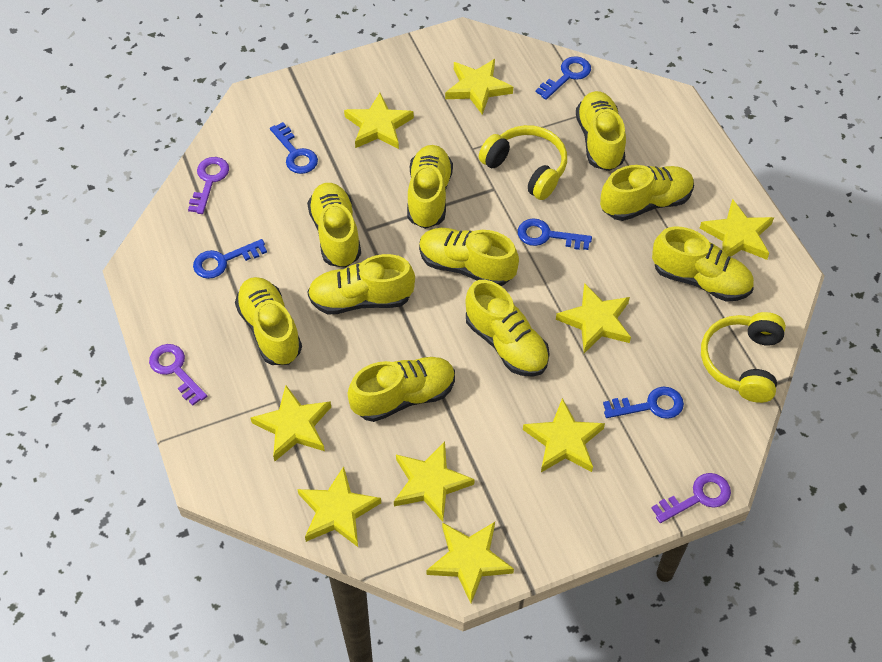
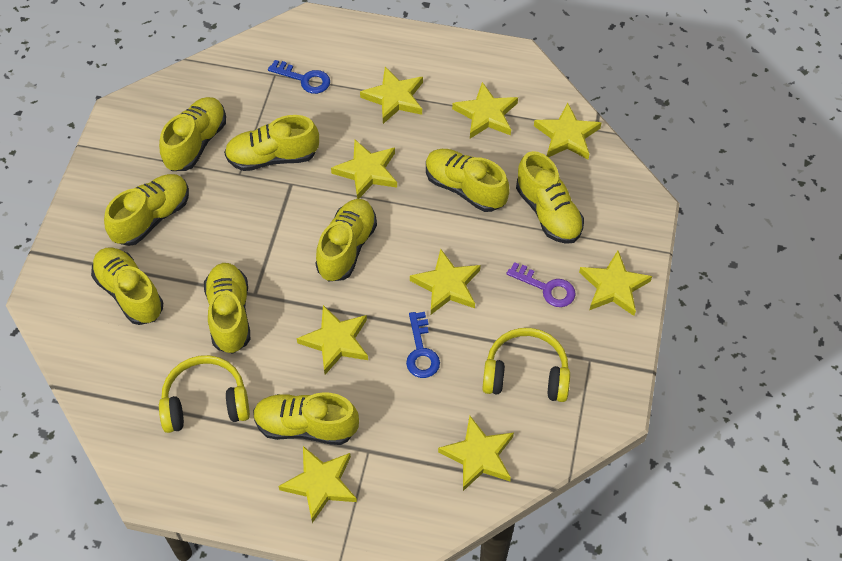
blue key: 5 -> 2
purple key: 3 -> 1
yellow shoe: 10 -> 9

